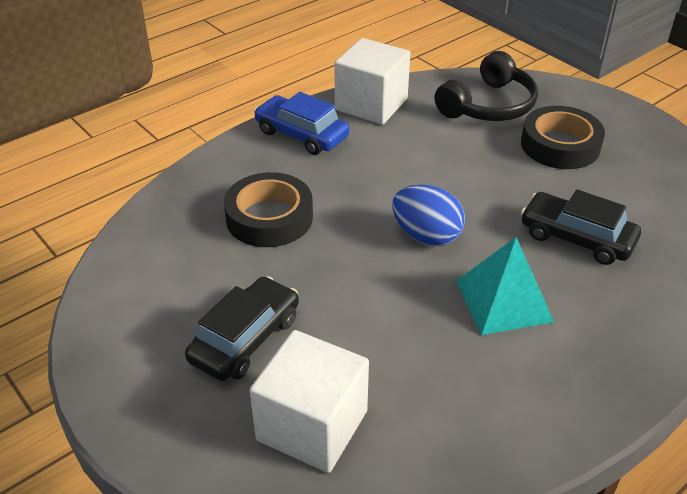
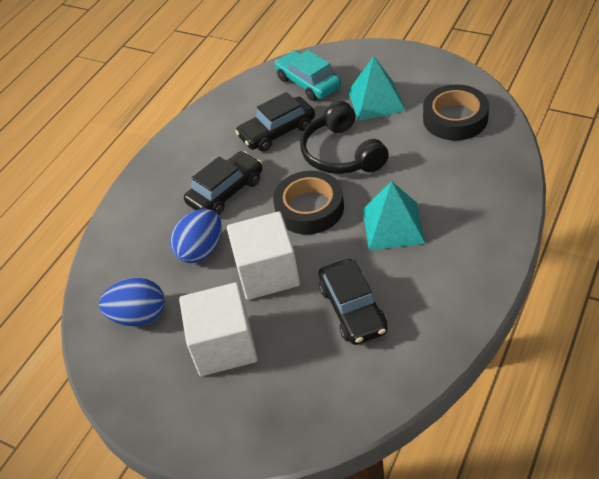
black car: 2 -> 3
blue car: 1 -> 0
blue egg: 1 -> 2
turquoise car: 0 -> 1
turquoise pyramid: 1 -> 2

